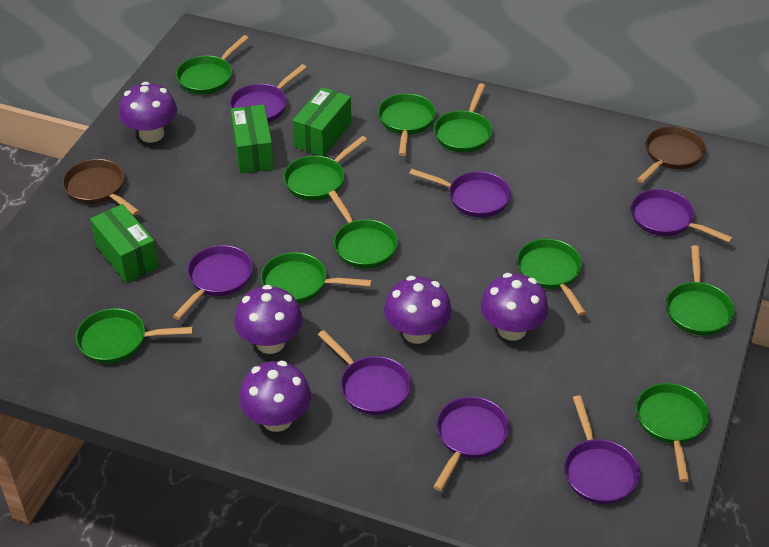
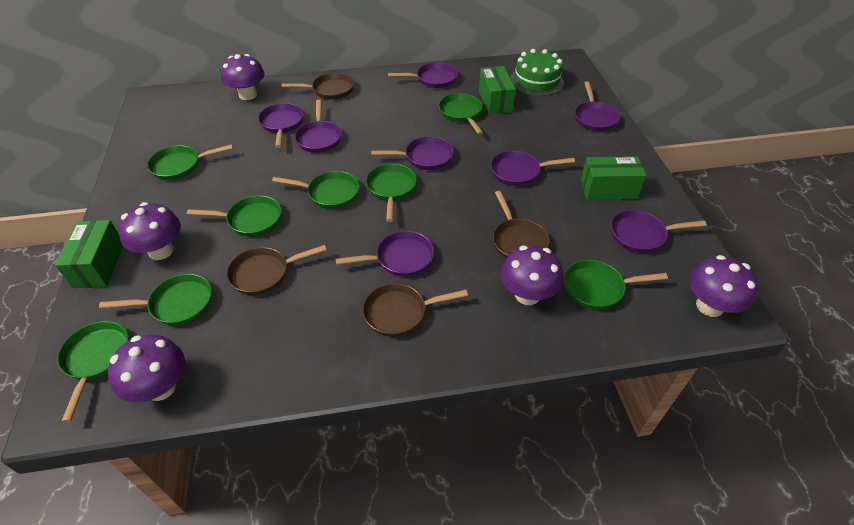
brown pan: 2 -> 4
green cake: 0 -> 1
green pan: 10 -> 8
purple pan: 7 -> 8

